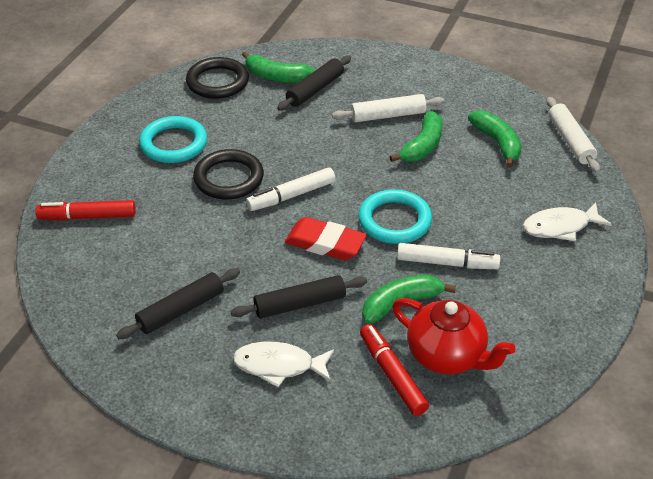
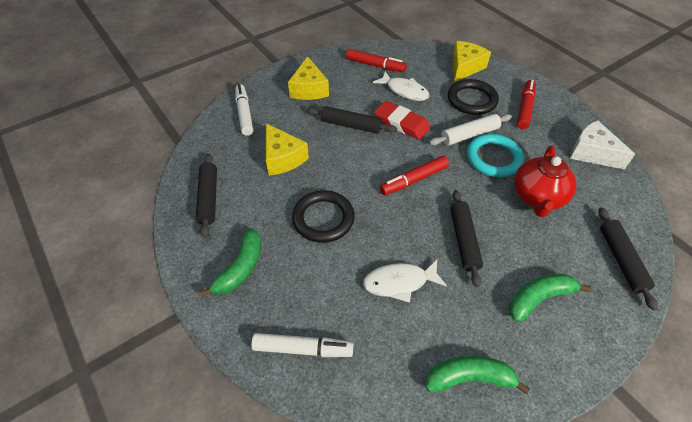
black rolling pin: 3 -> 4
green banana: 4 -> 3
red marker: 2 -> 3
turquoise ring: 2 -> 1
white cheese: 0 -> 1
white rolling pin: 2 -> 1
yellow cheese: 0 -> 3

